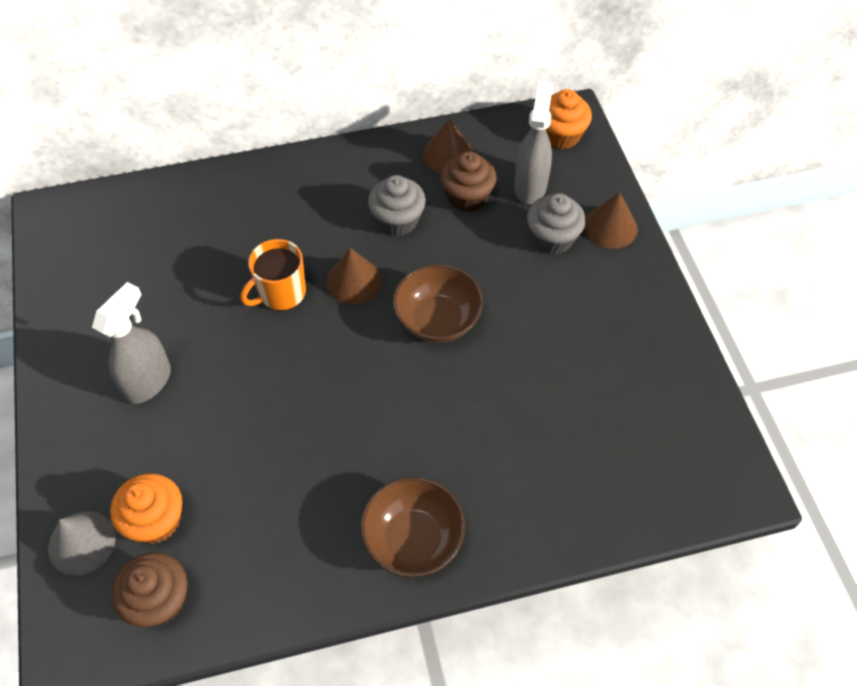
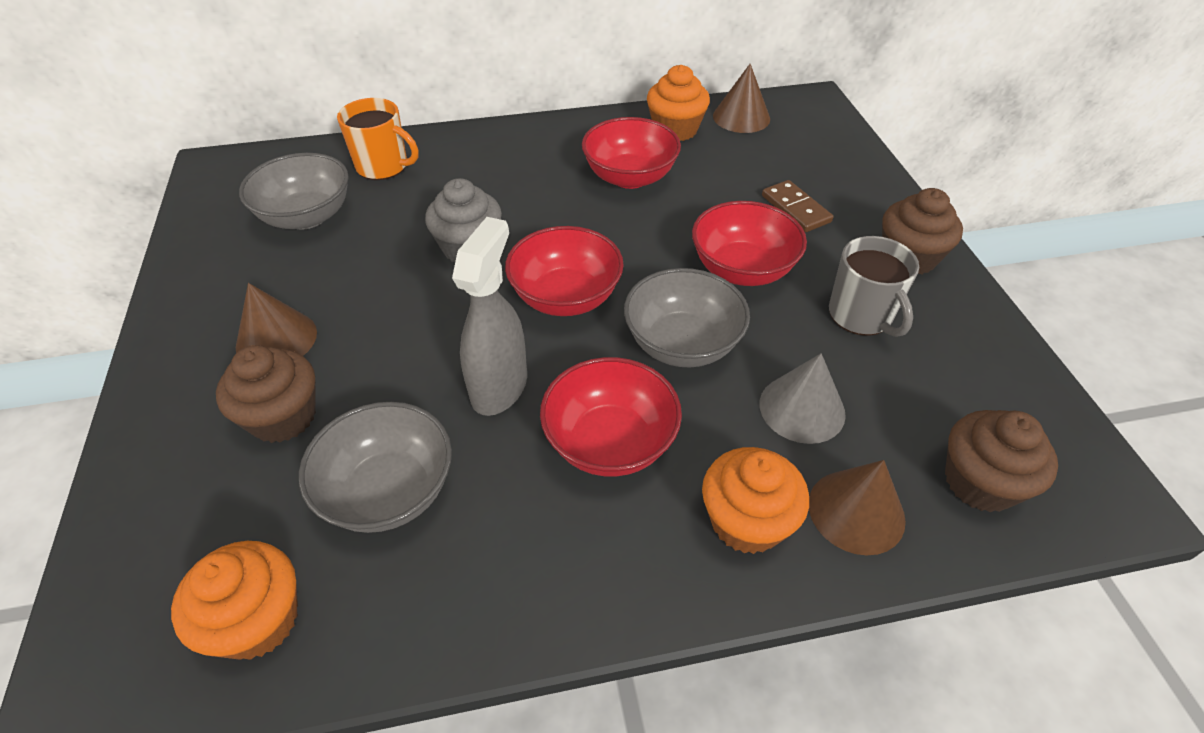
brown bowl: 2 -> 0
brown cupcake: 2 -> 3
brown domino: 0 -> 1
grey bowl: 0 -> 3
grey cupcake: 2 -> 1
grey mug: 0 -> 1
grey spray bottle: 2 -> 1
orange cupcake: 2 -> 3
red bowl: 0 -> 4

